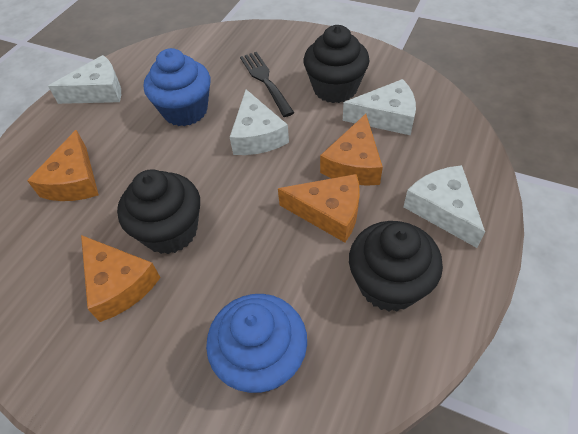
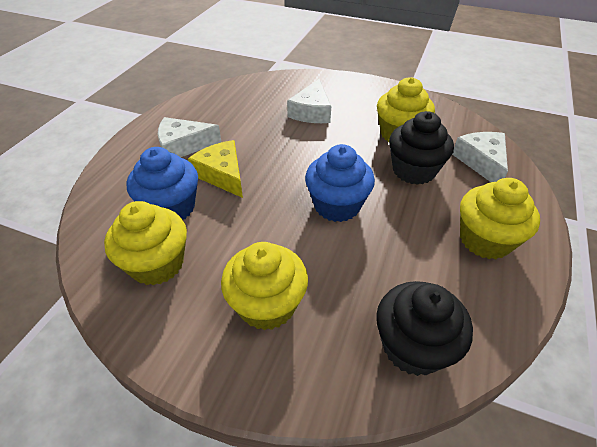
black cupcake: 3 -> 2
black fork: 1 -> 0
orange cheese: 4 -> 0
white cheese: 4 -> 3
yellow cheese: 0 -> 1
yellow cupcake: 0 -> 4

